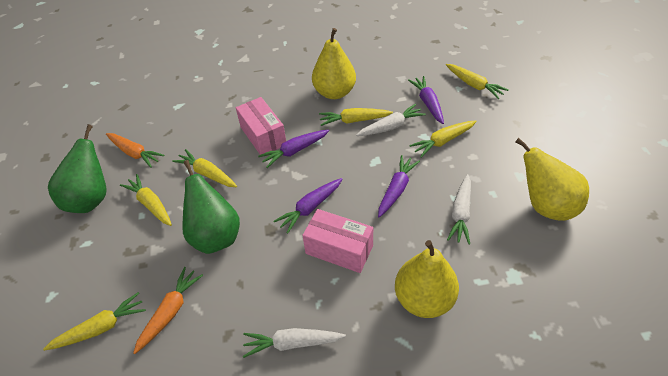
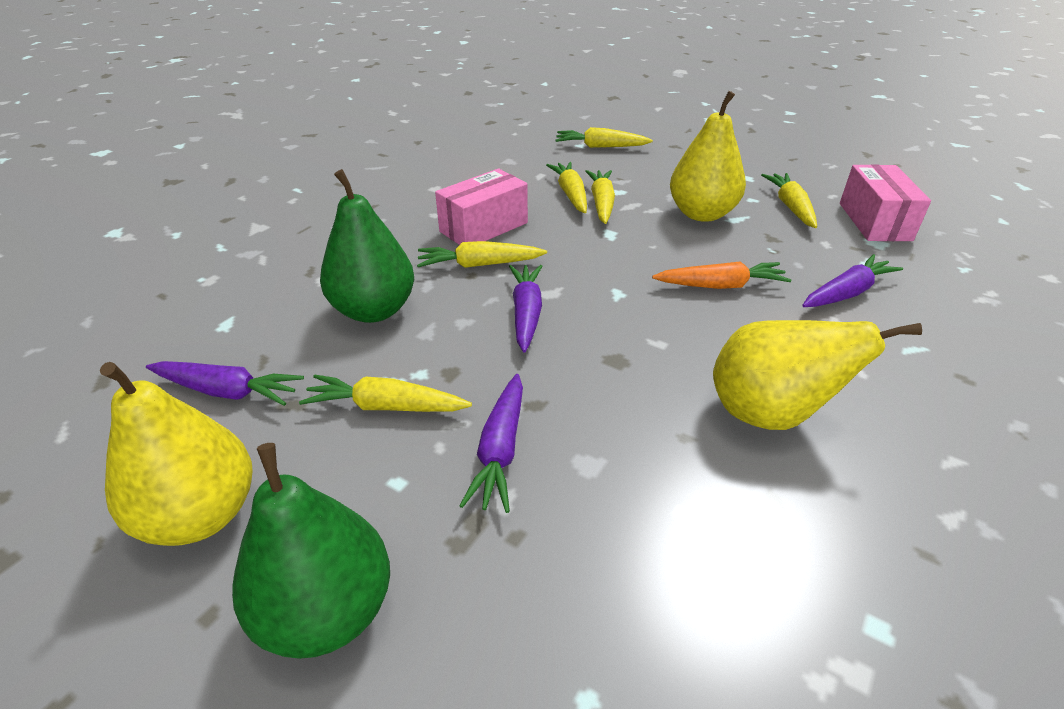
orange carrot: 2 -> 1
white carrot: 3 -> 0

